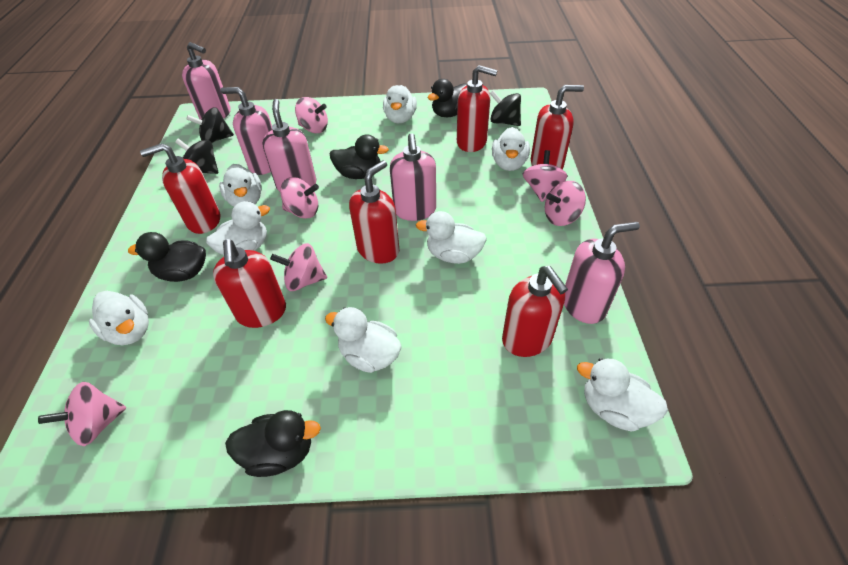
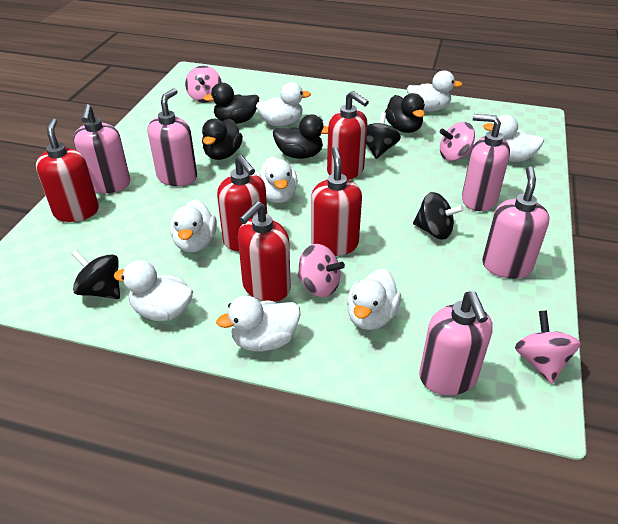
pink spinning top: 6 -> 4
red soap dispenser: 6 -> 5

